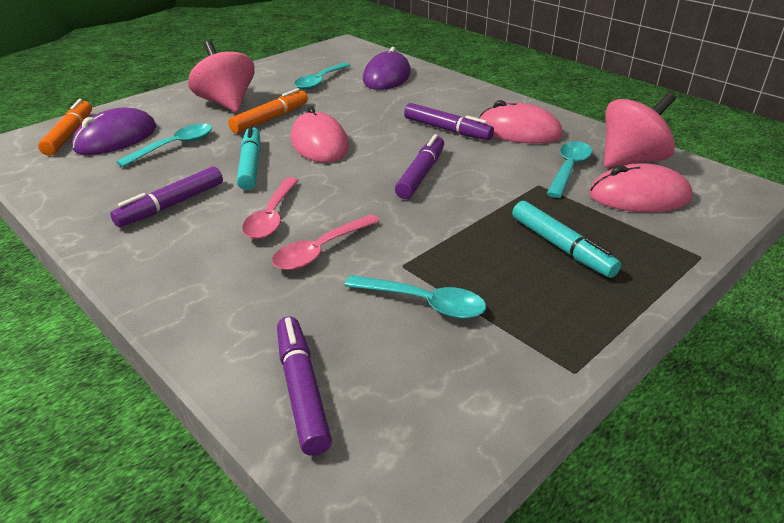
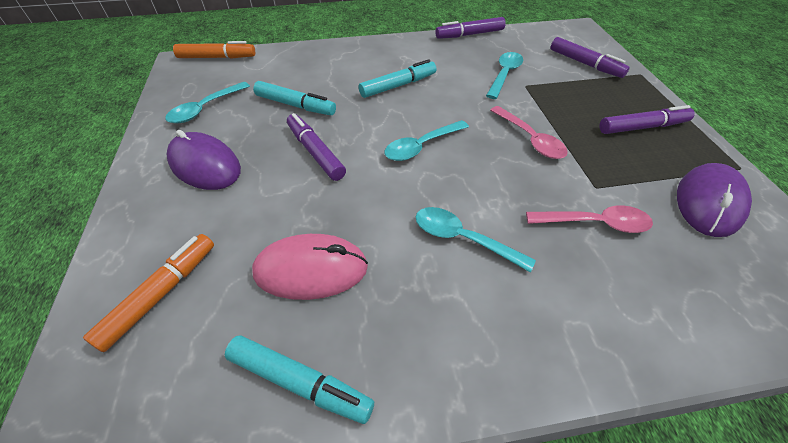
pink mouse: 3 -> 1
pink spinning top: 2 -> 0
turquoise marker: 2 -> 3

